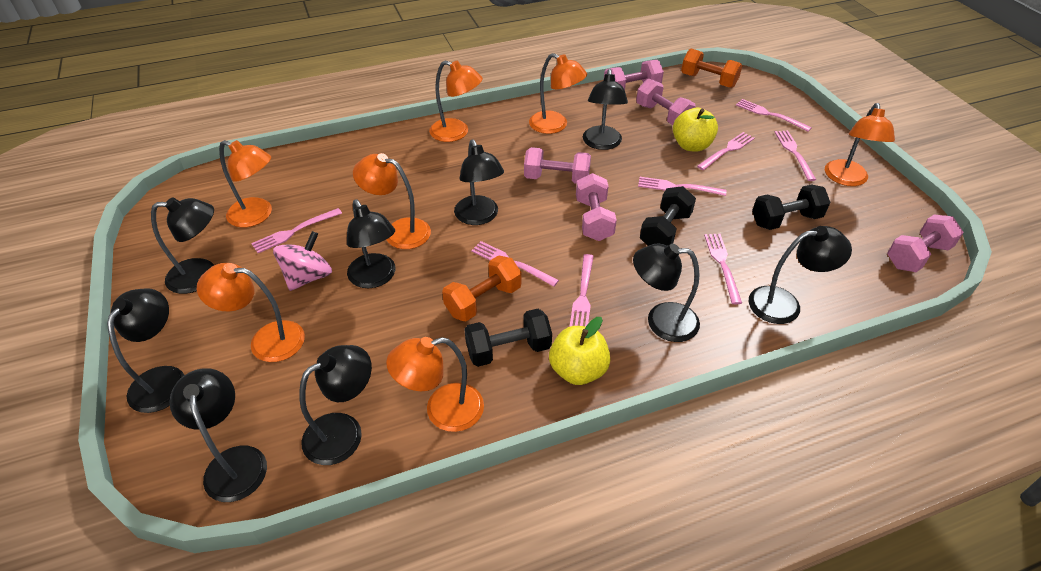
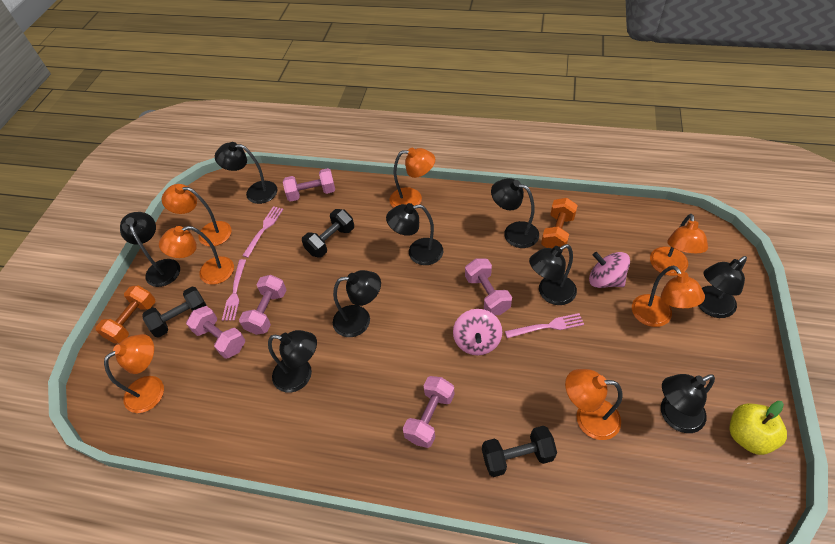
pink fork: 8 -> 3
pink spinning top: 1 -> 2
yellow apple: 2 -> 1

